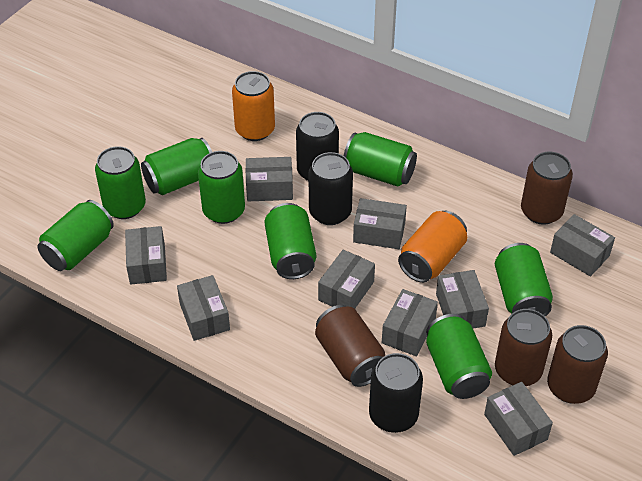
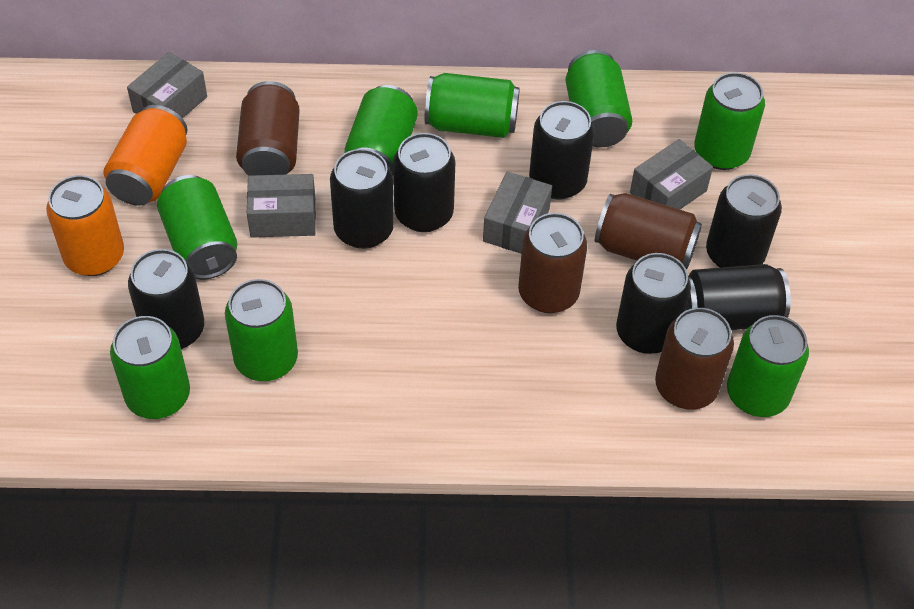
black can: 3 -> 7
grey box: 9 -> 4

